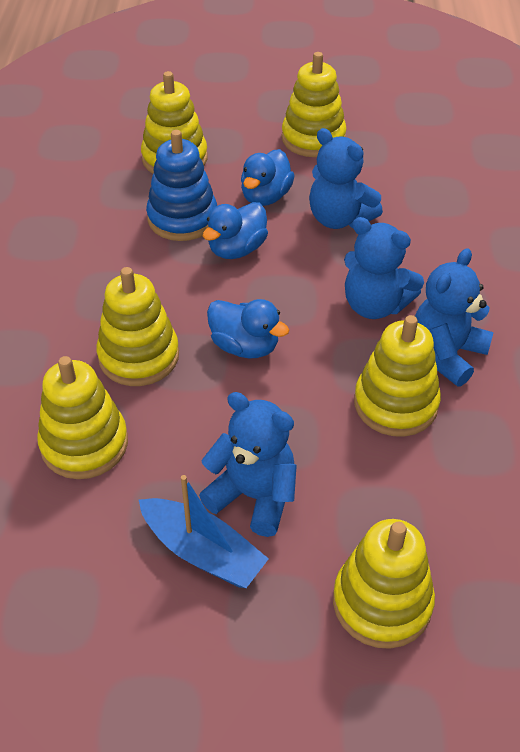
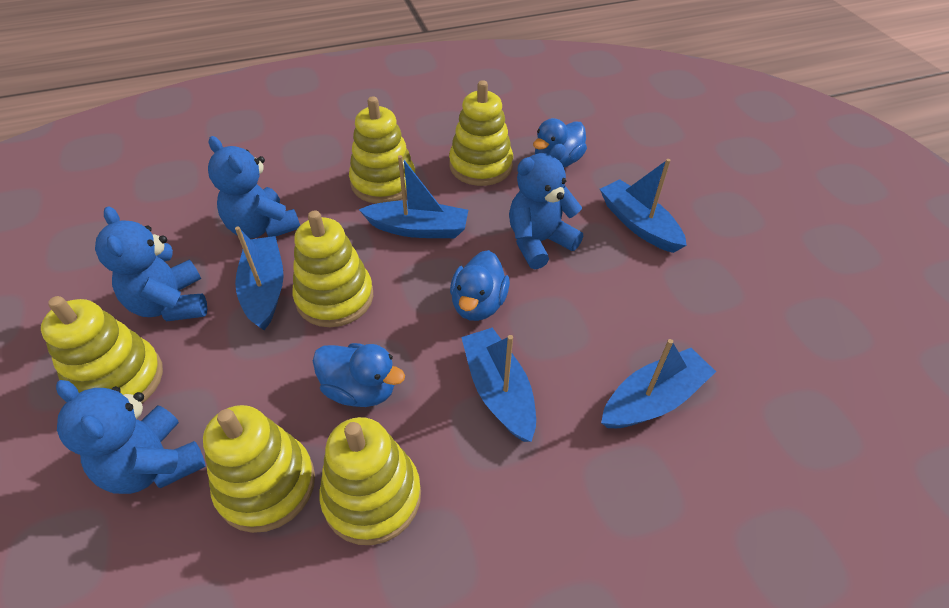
blue boat: 1 -> 5
blue stacking toy: 1 -> 0

